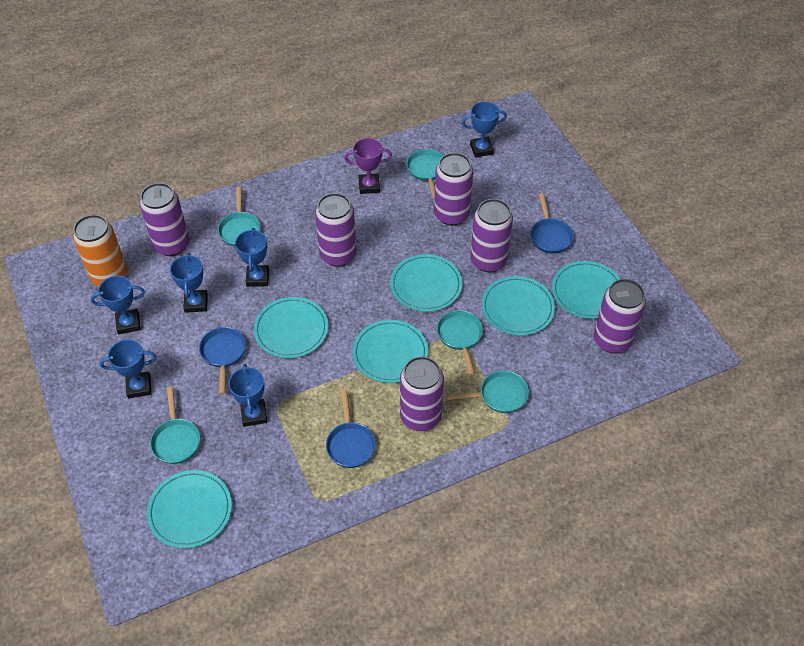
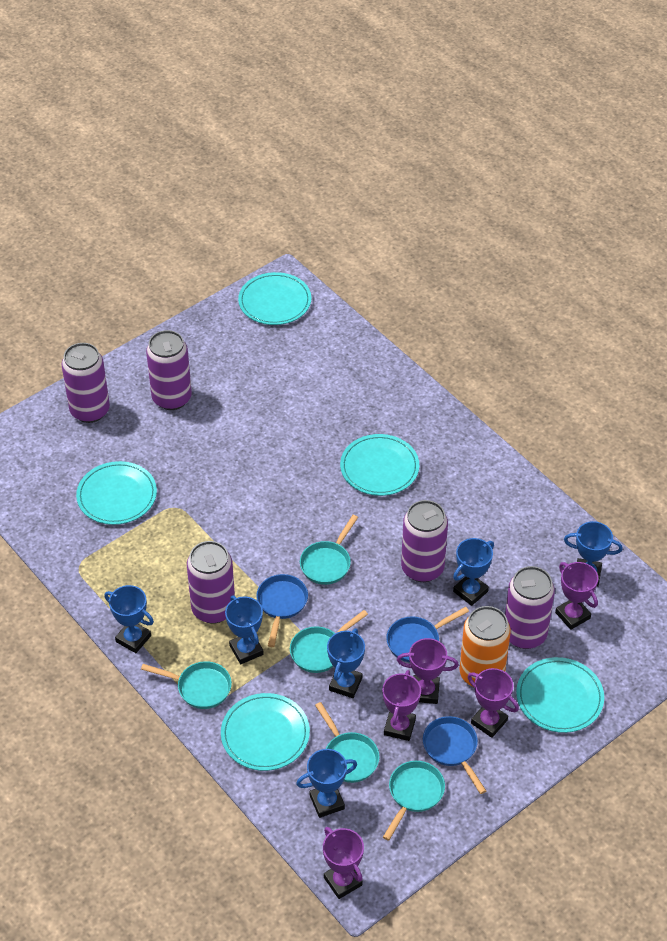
purple can: 6 -> 5
purple trophy: 1 -> 5
turquoise plate: 6 -> 5

